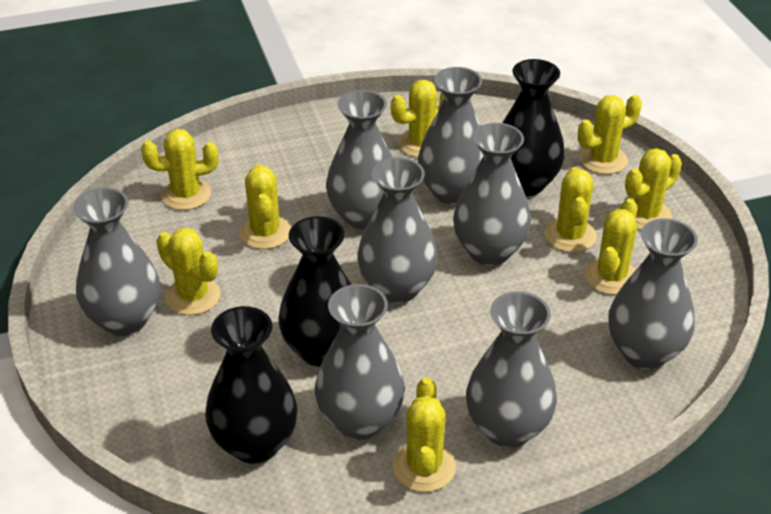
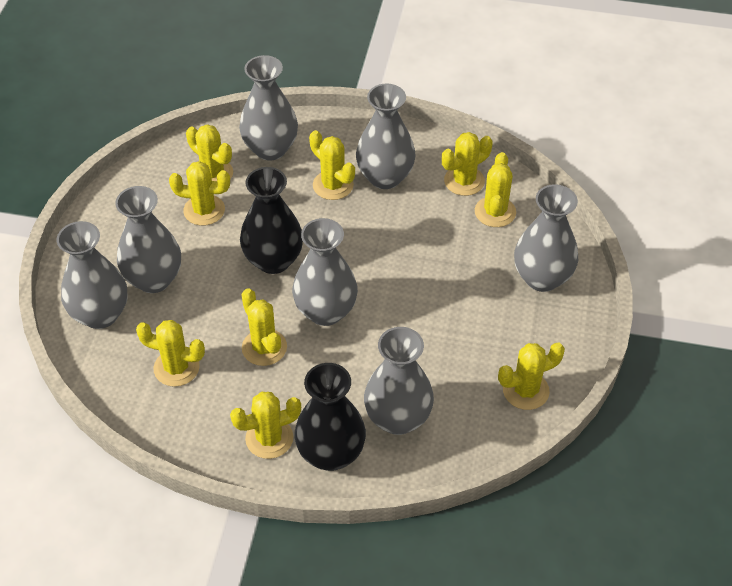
black vase: 3 -> 2
grey vase: 8 -> 7

